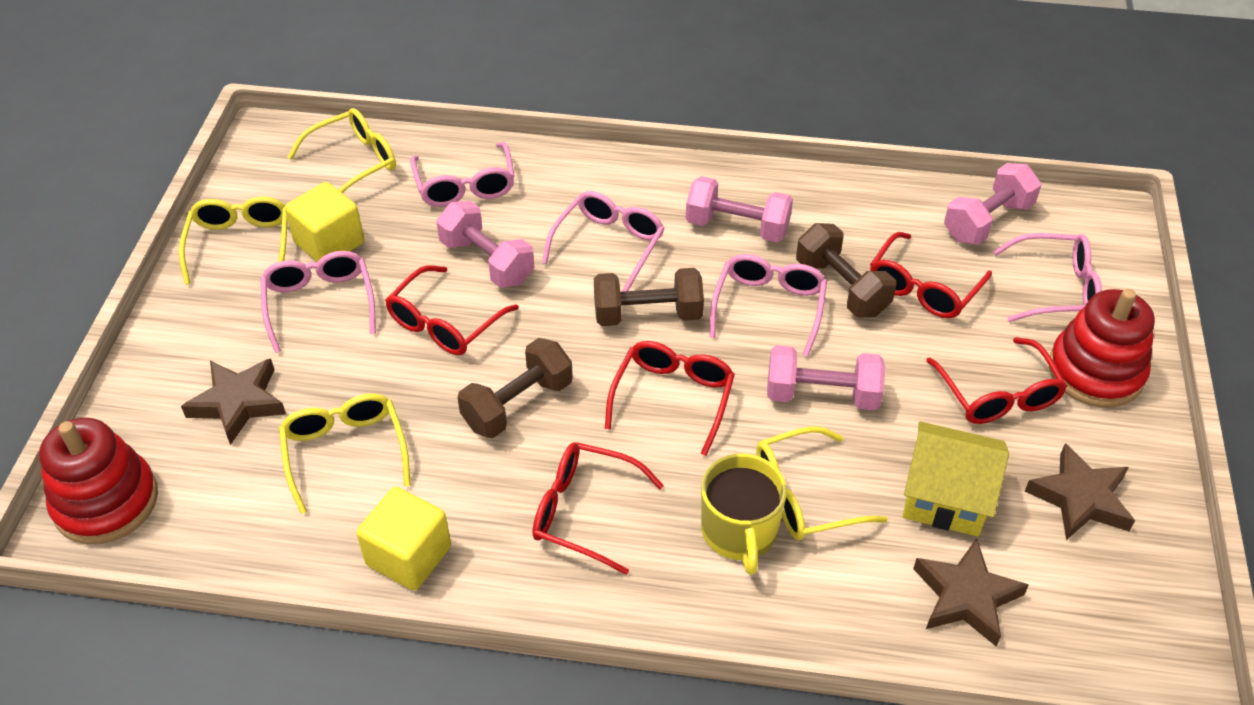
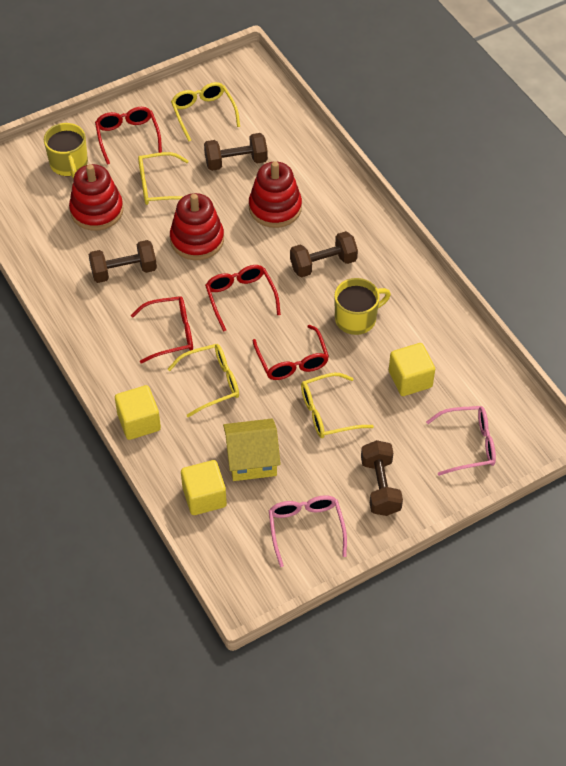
brown dumbbell: 3 -> 4
brown star: 3 -> 0
pink dumbbell: 4 -> 0
pink glasses: 5 -> 2
red glasses: 5 -> 4
red stacking toy: 2 -> 3
yellow cube: 2 -> 3
yellow mug: 1 -> 2

